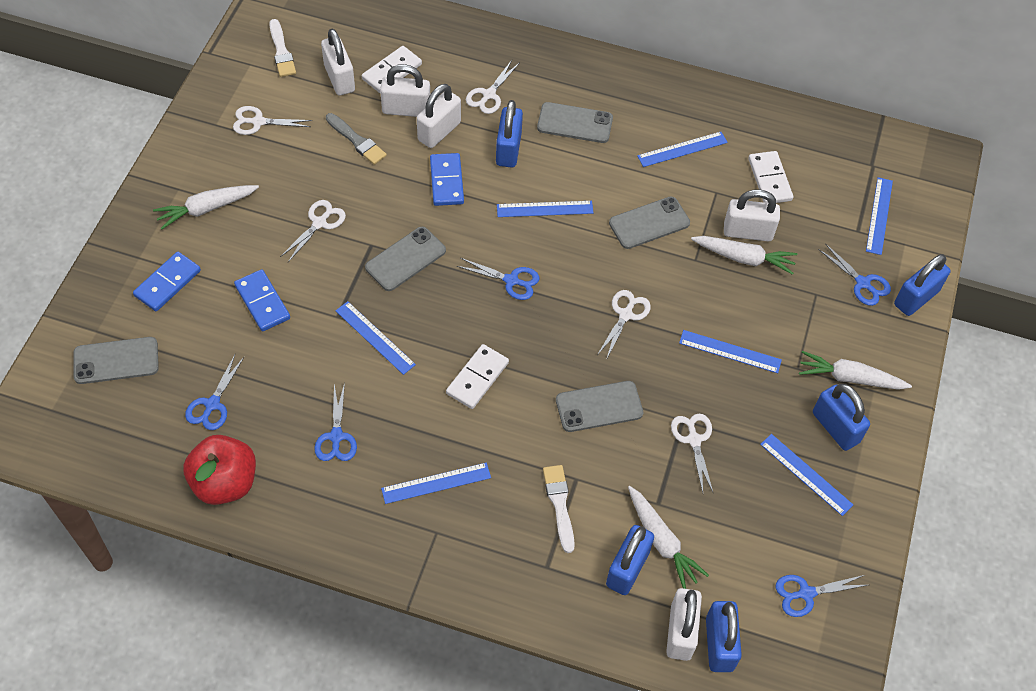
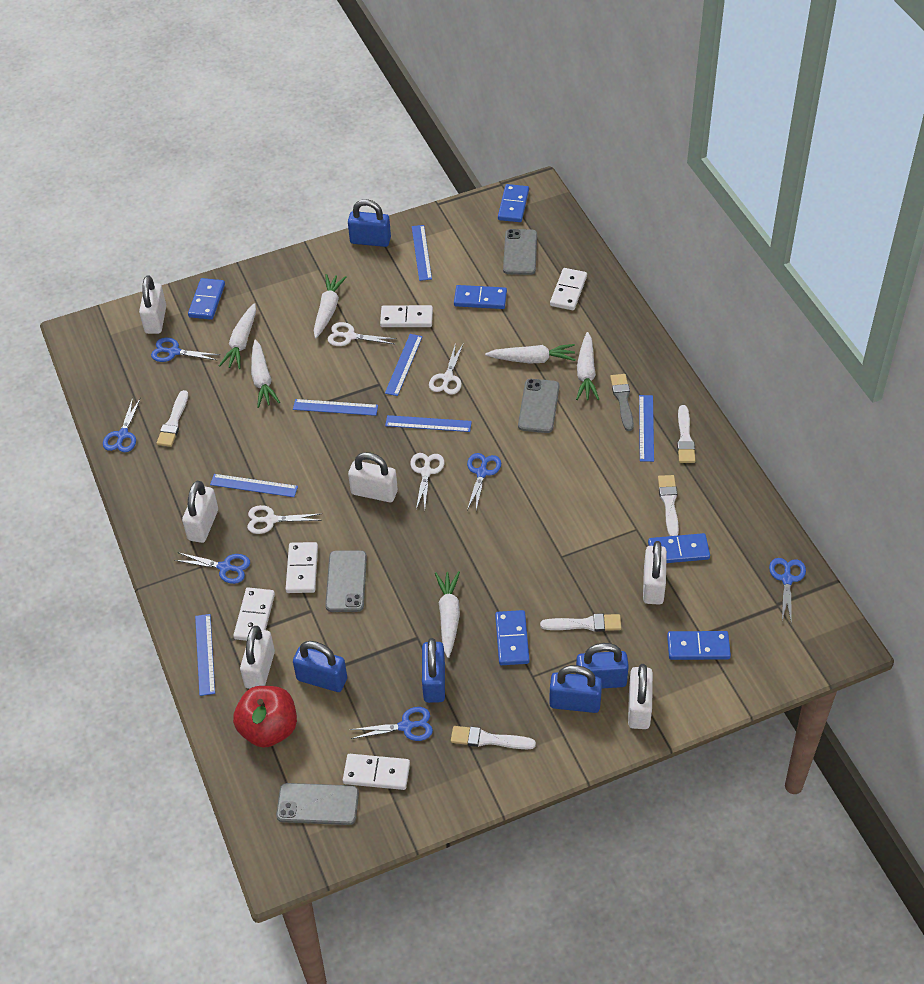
blue domino: 3 -> 6
blue scissors: 5 -> 6
grey phone: 5 -> 4
white brush: 2 -> 5
white carrot: 4 -> 6
white domino: 3 -> 5
white padlock: 5 -> 6
white scissors: 5 -> 4

